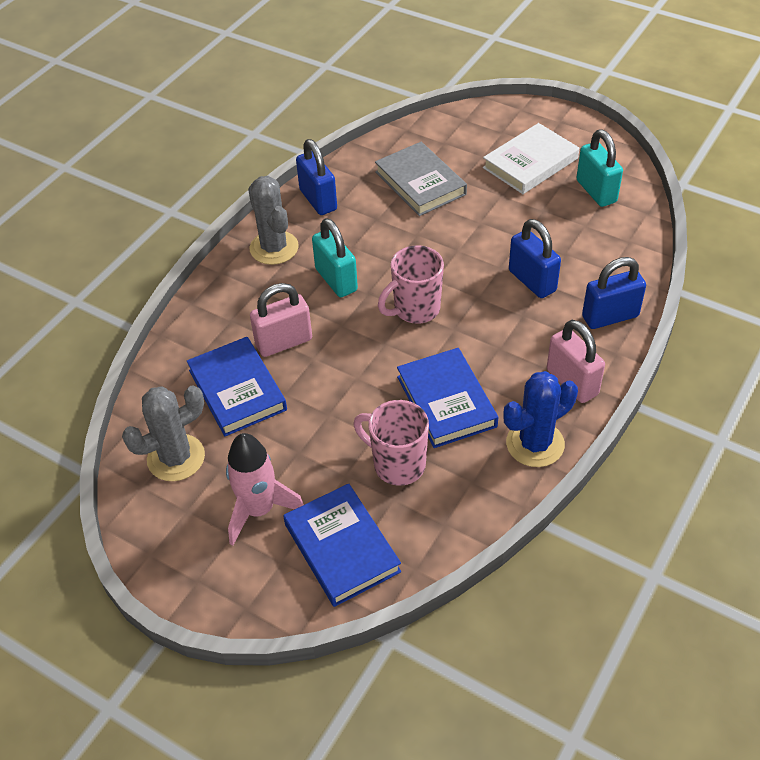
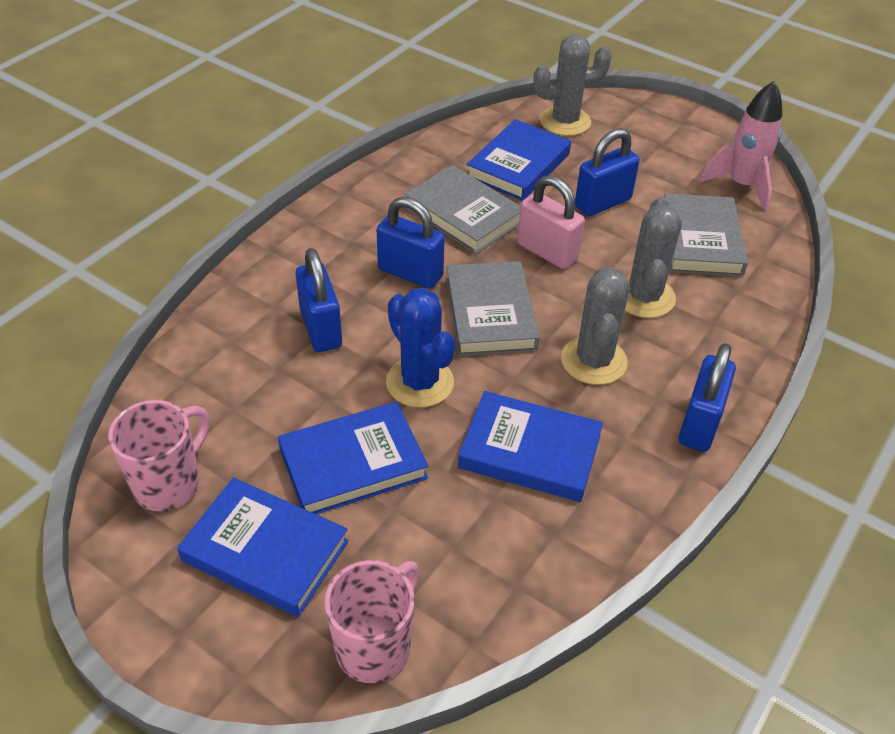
blue book: 3 -> 4
blue padlock: 3 -> 4
grey book: 1 -> 3
grey cactus: 2 -> 3
pink padlock: 2 -> 1
turquoise padlock: 2 -> 0
white book: 1 -> 0

